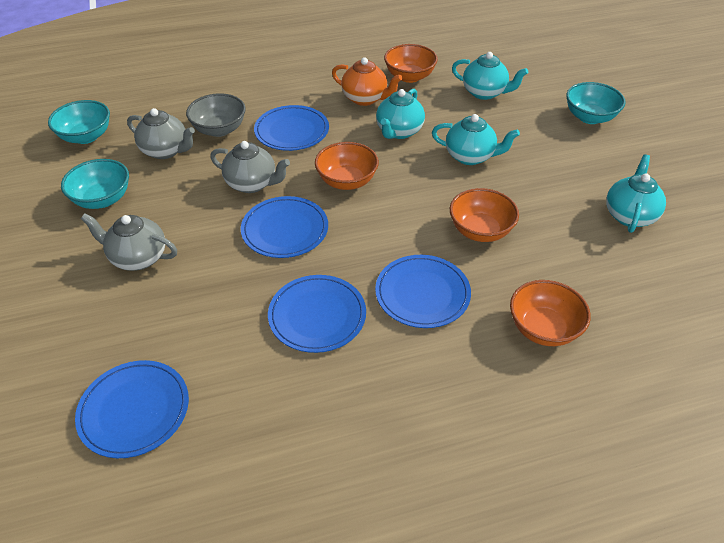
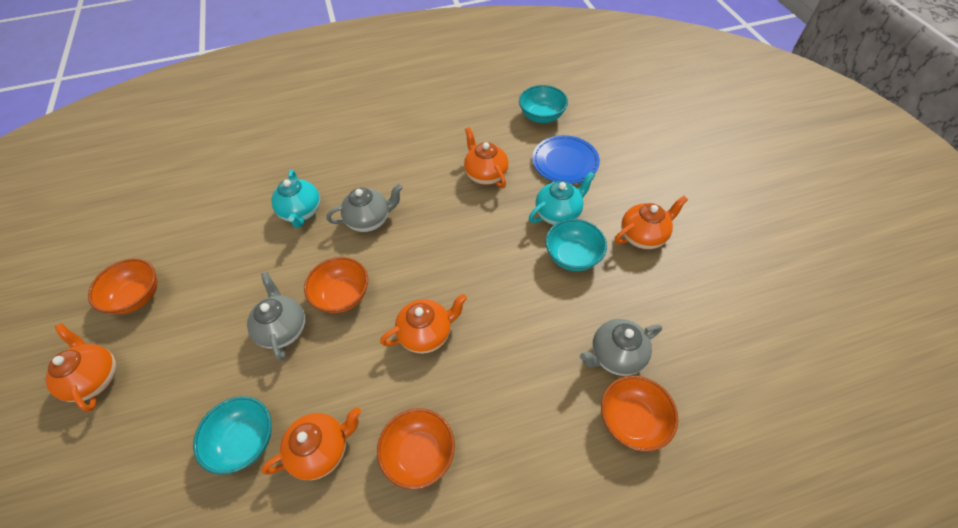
blue plate: 5 -> 1
grey bowl: 1 -> 0
orange teapot: 1 -> 5
turquoise teapot: 4 -> 2

